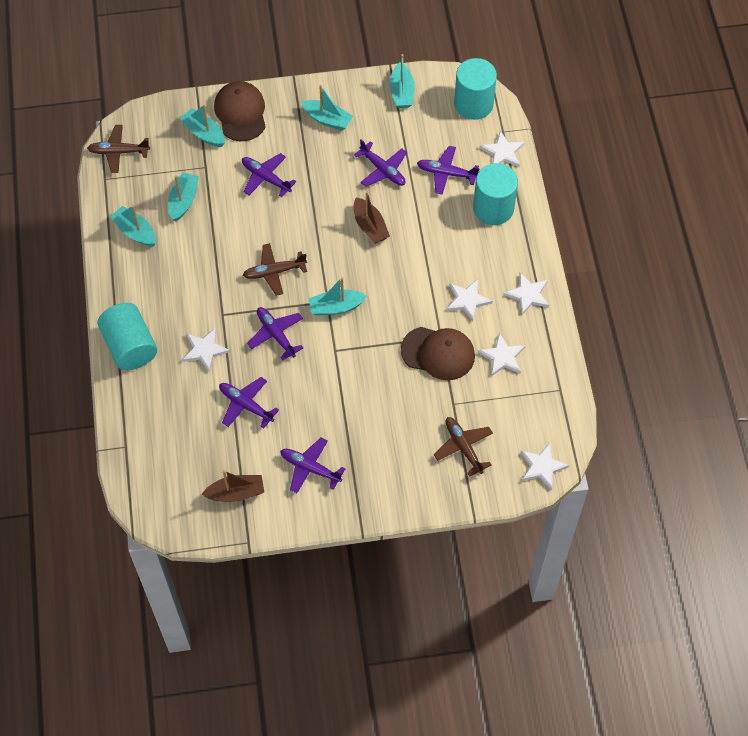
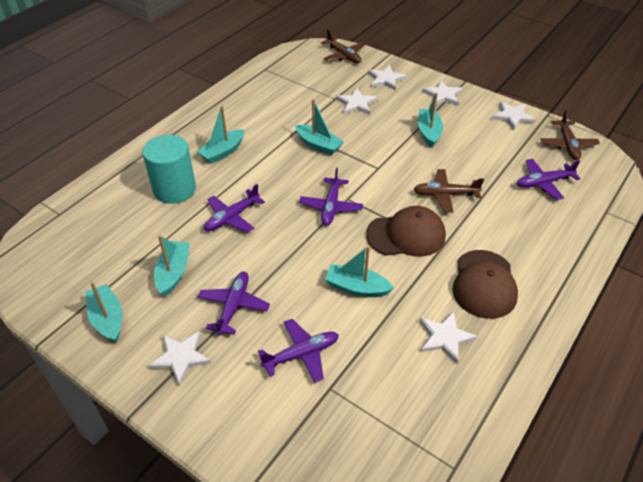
brown boat: 2 -> 0
purple plane: 6 -> 5
turquoise cylinder: 3 -> 1

